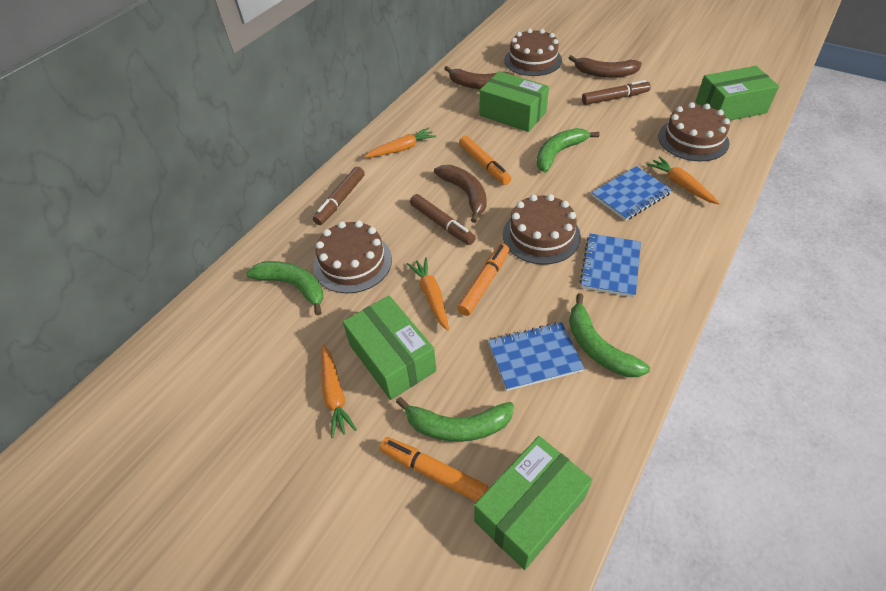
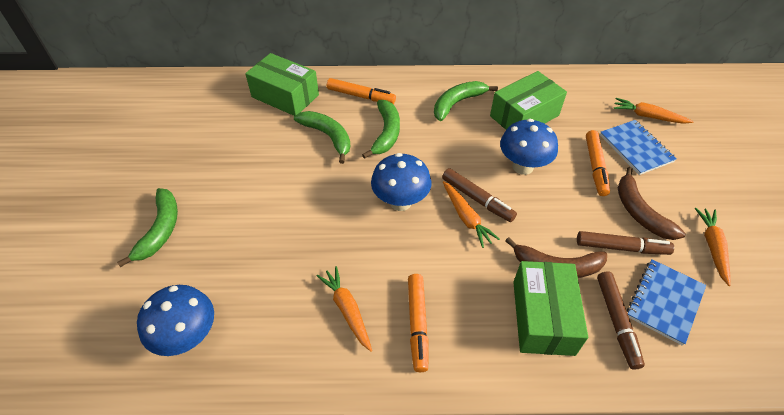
blue mushroom: 0 -> 3
blue notebook: 3 -> 2
brown banana: 3 -> 2
brown cake: 4 -> 0
green box: 4 -> 3

